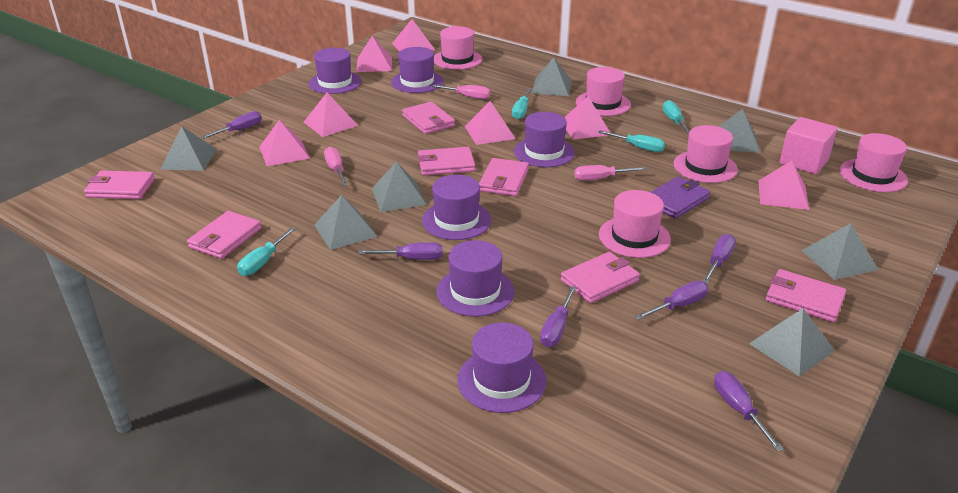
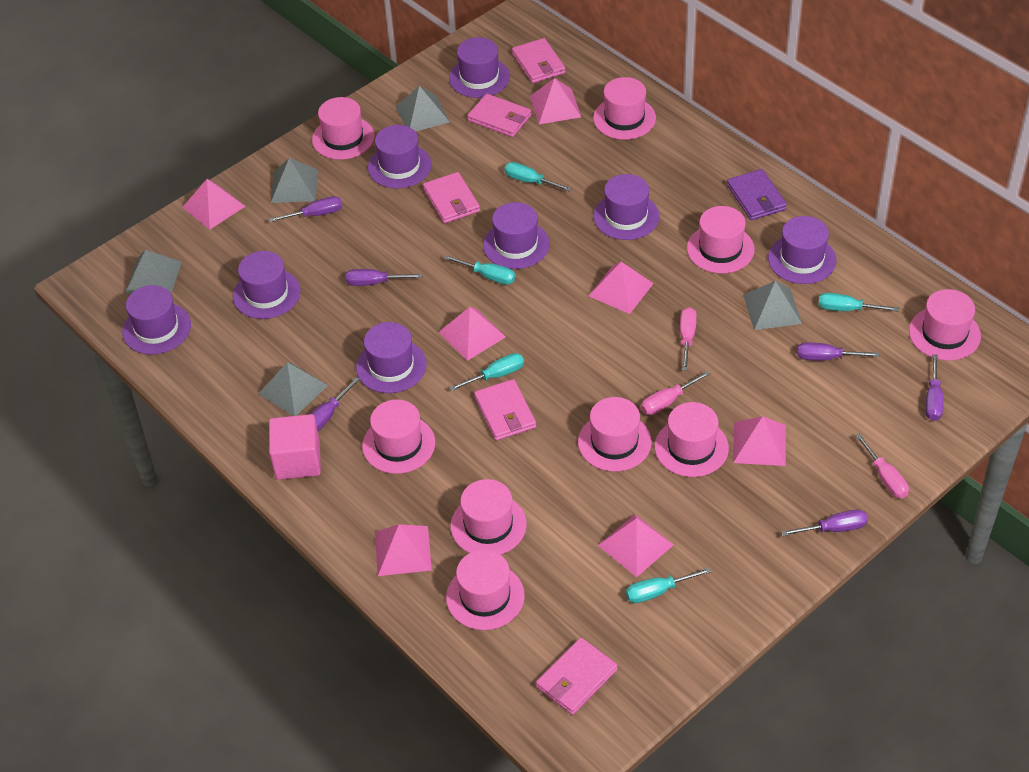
grey pyramid: 7 -> 5
pink hat: 5 -> 9
pink wallet: 7 -> 5
purple hat: 6 -> 8
turquoise screwdriver: 4 -> 5

